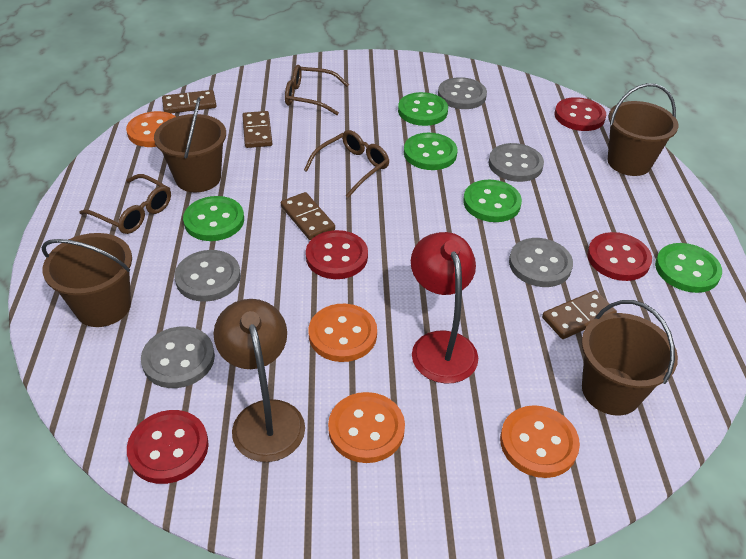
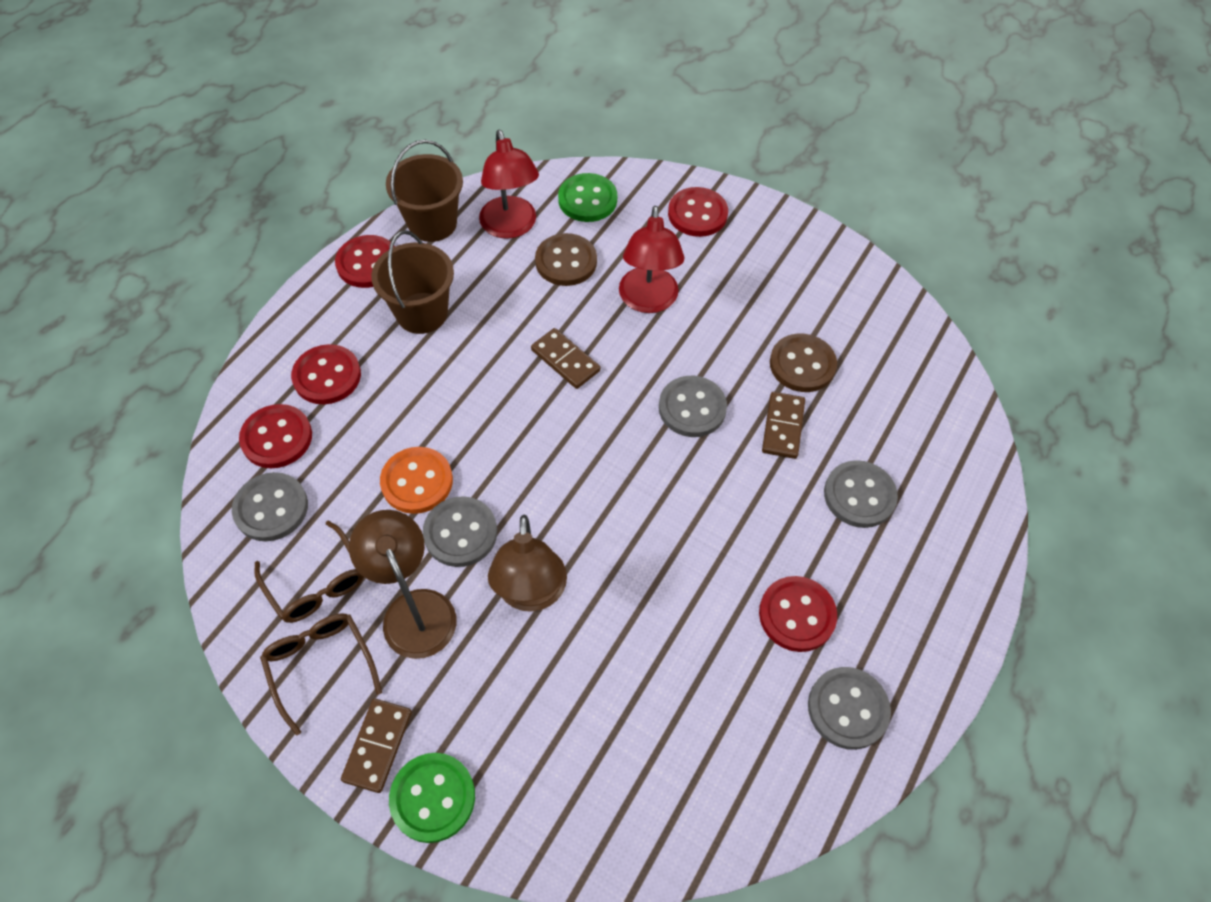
brown bucket: 4 -> 2
brown button: 0 -> 2
brown domino: 4 -> 3
brown glasses: 3 -> 2
brown lamp: 1 -> 2
green button: 5 -> 2
orange button: 4 -> 1
red button: 4 -> 5
red lamp: 1 -> 2

